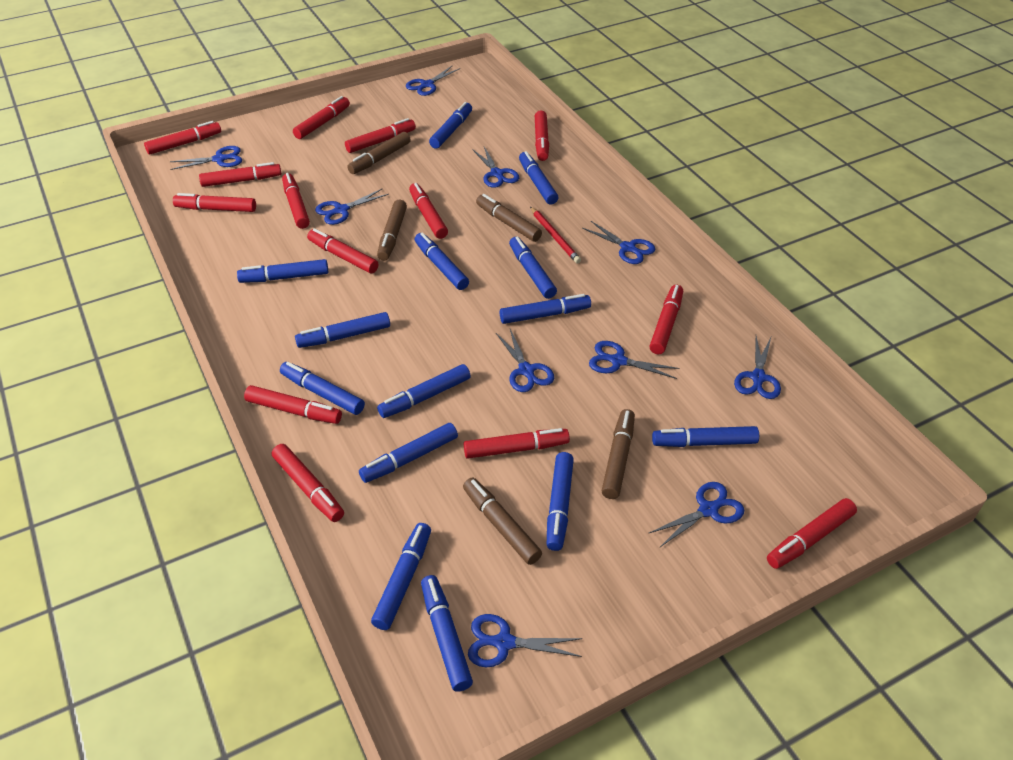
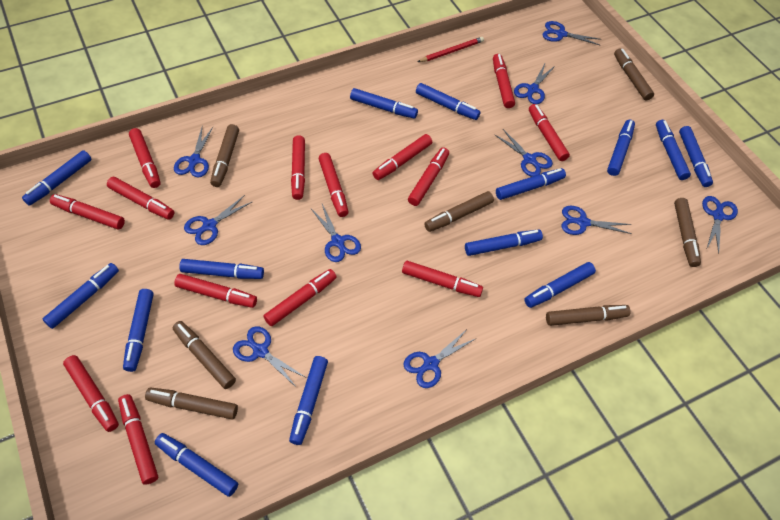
brown marker: 5 -> 7

